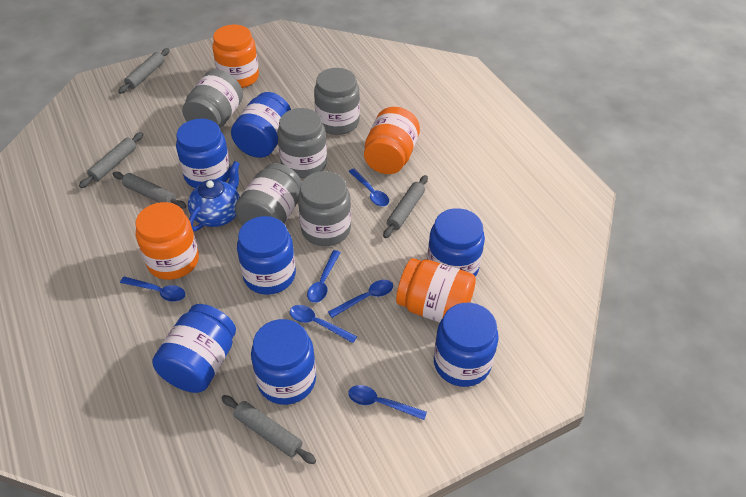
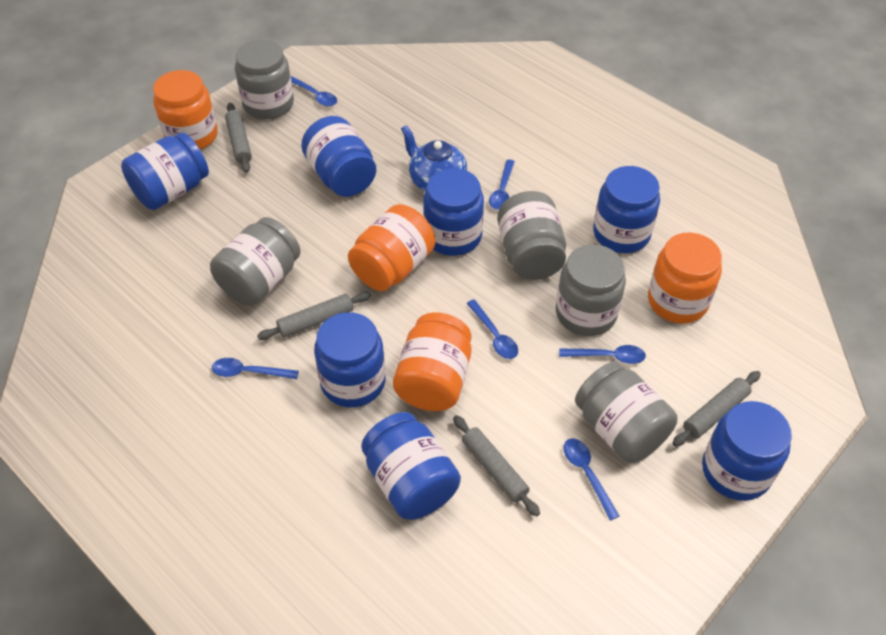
grey rolling pin: 5 -> 4

